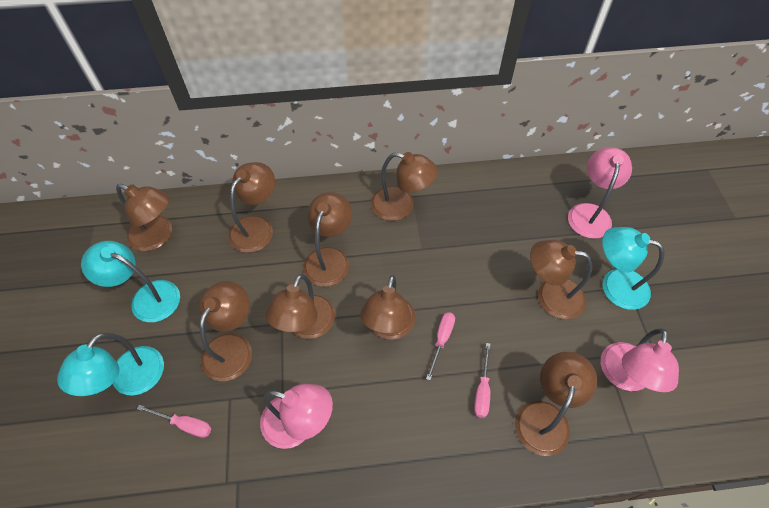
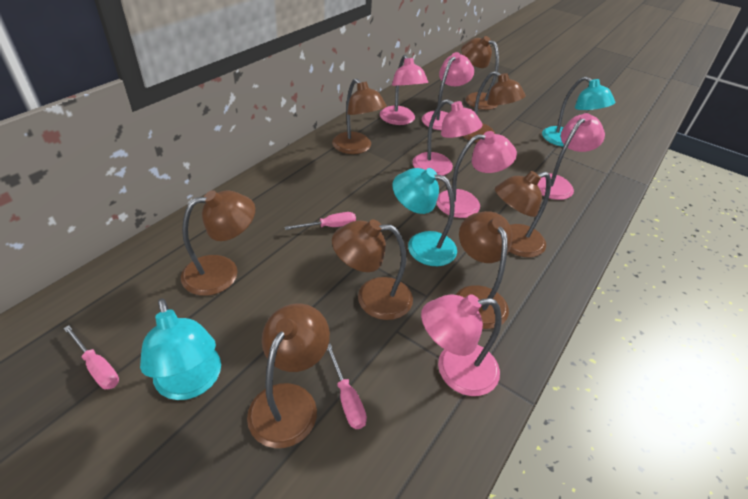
brown lamp: 9 -> 8
pink lamp: 3 -> 6

